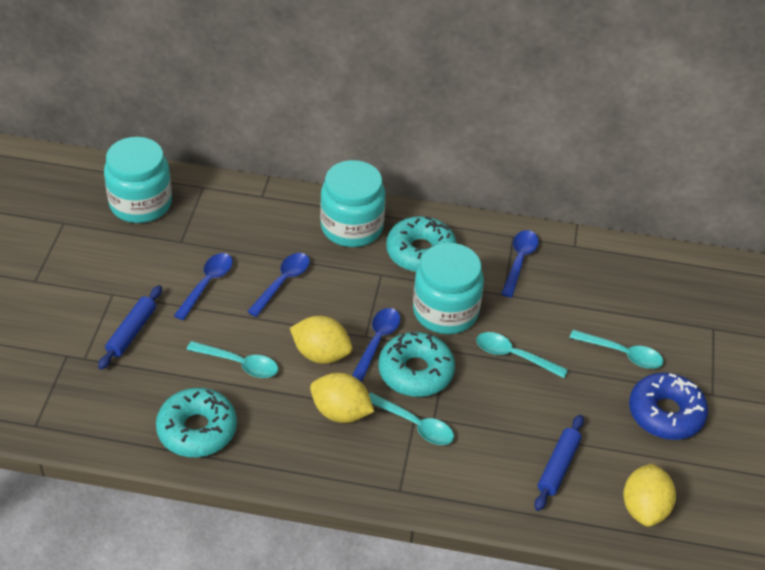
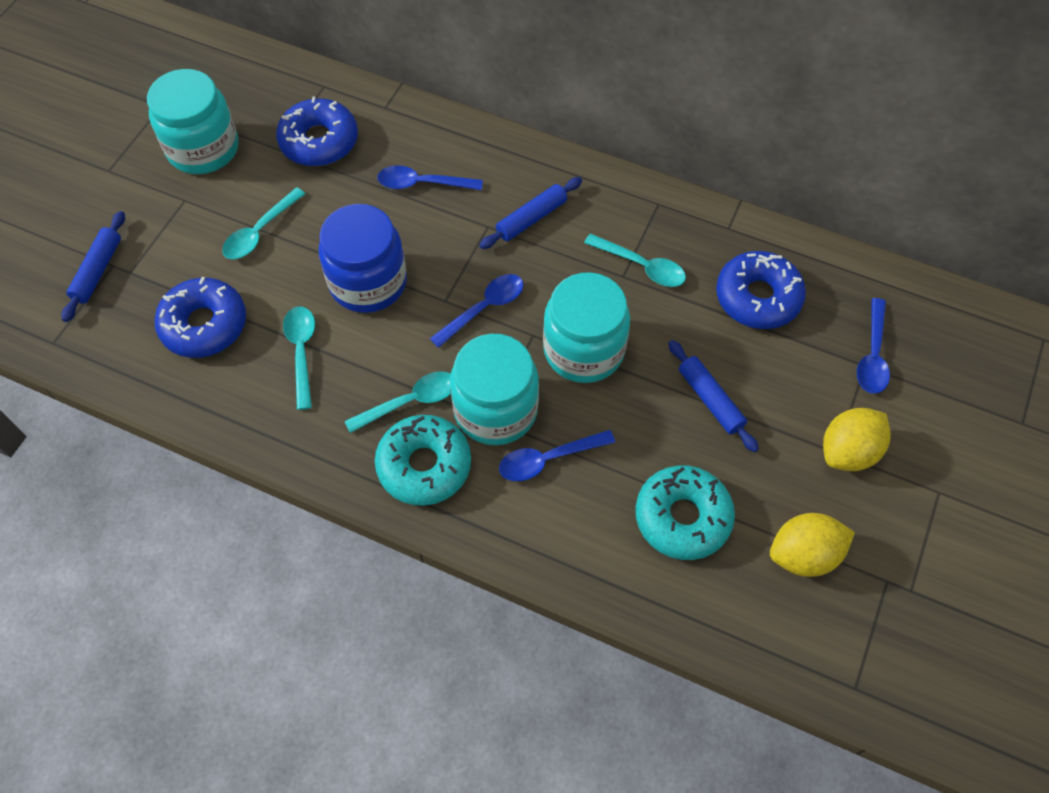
blue donut: 1 -> 3
blue jar: 0 -> 1
blue rolling pin: 2 -> 3
turquoise donut: 3 -> 2
yellow lemon: 3 -> 2

